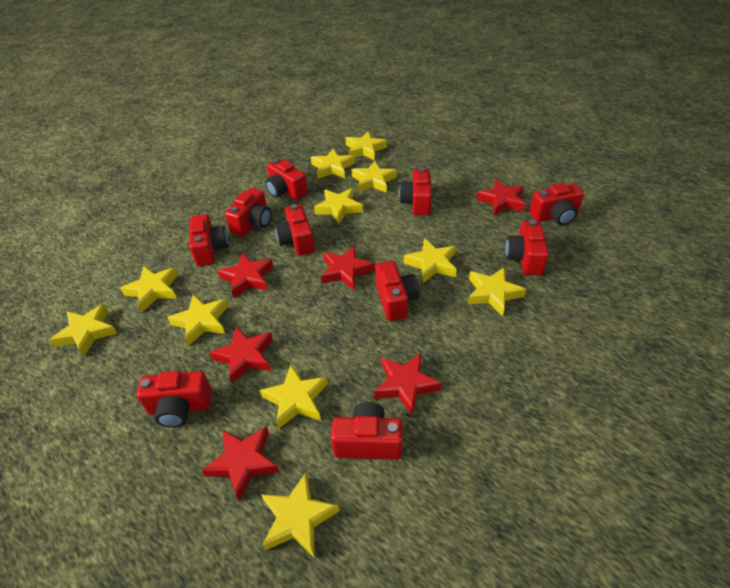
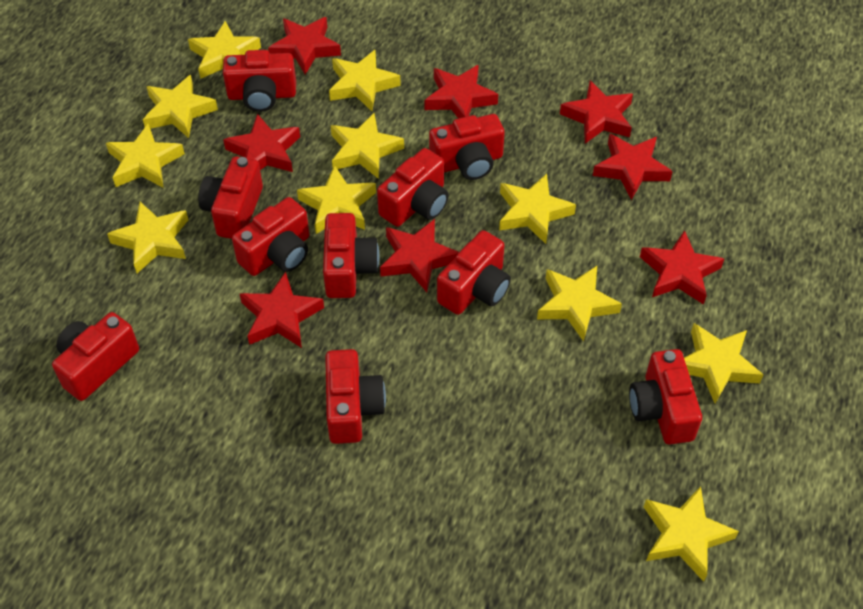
red star: 6 -> 8

